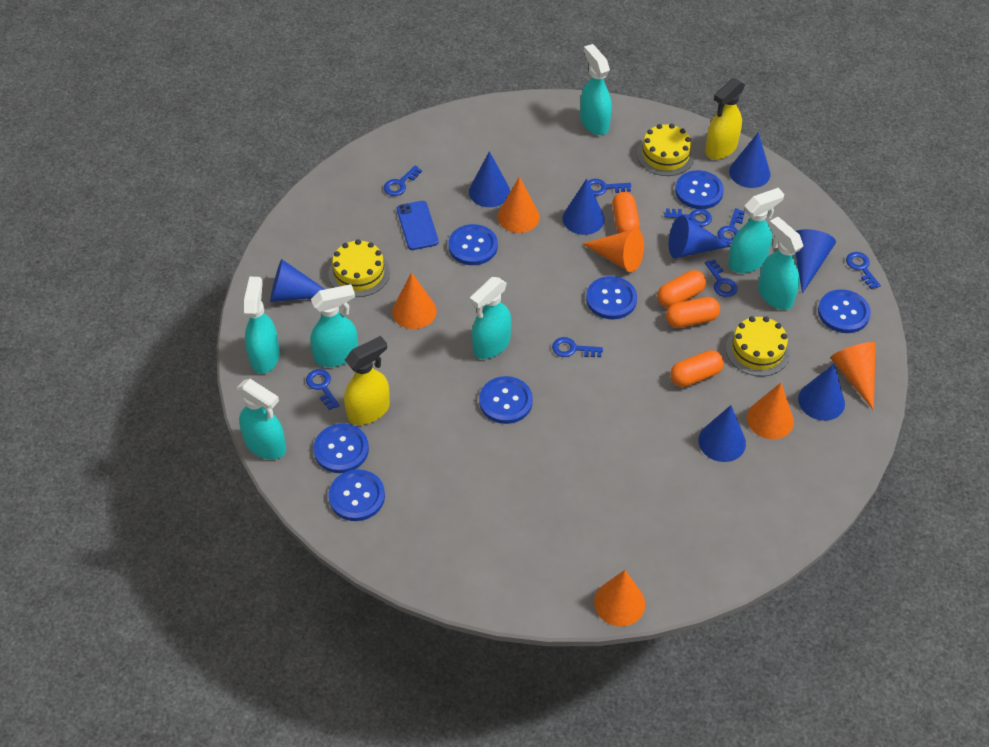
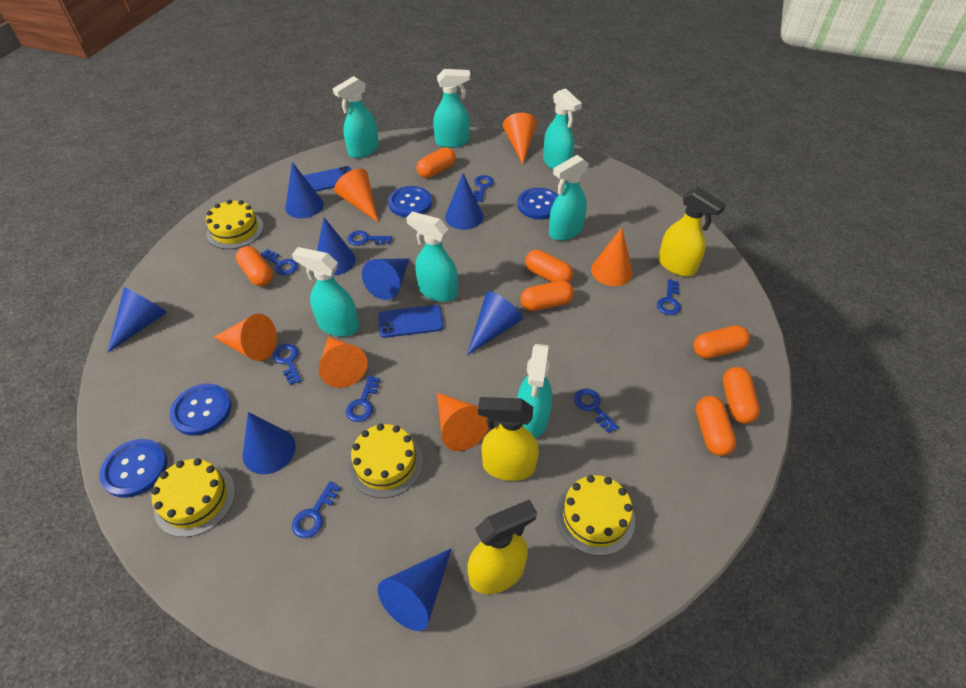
blue button: 7 -> 4
blue phone: 1 -> 2
orange capsule: 4 -> 7
yellow cake: 3 -> 4
yellow spray bottle: 2 -> 3

